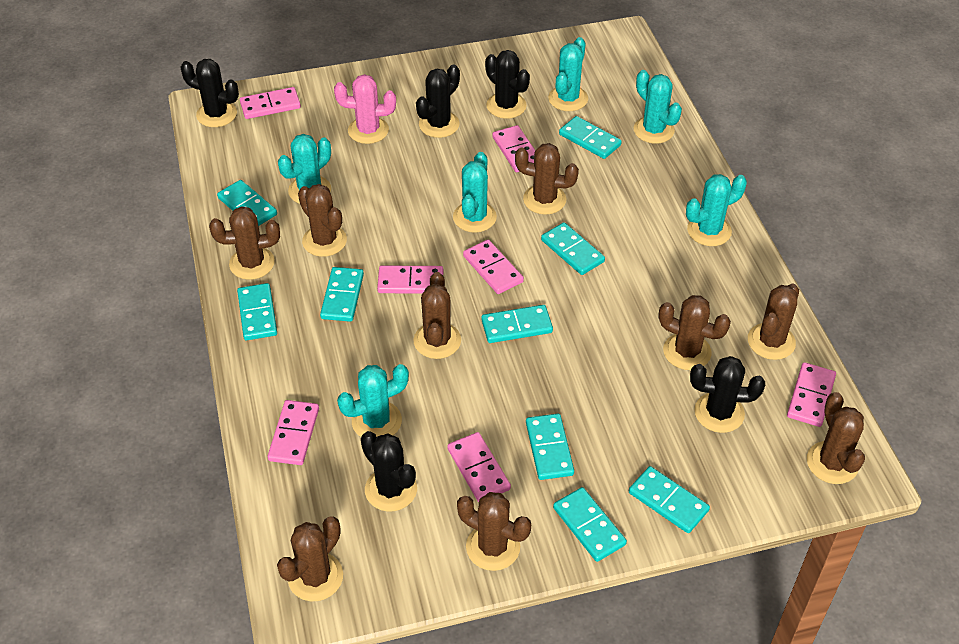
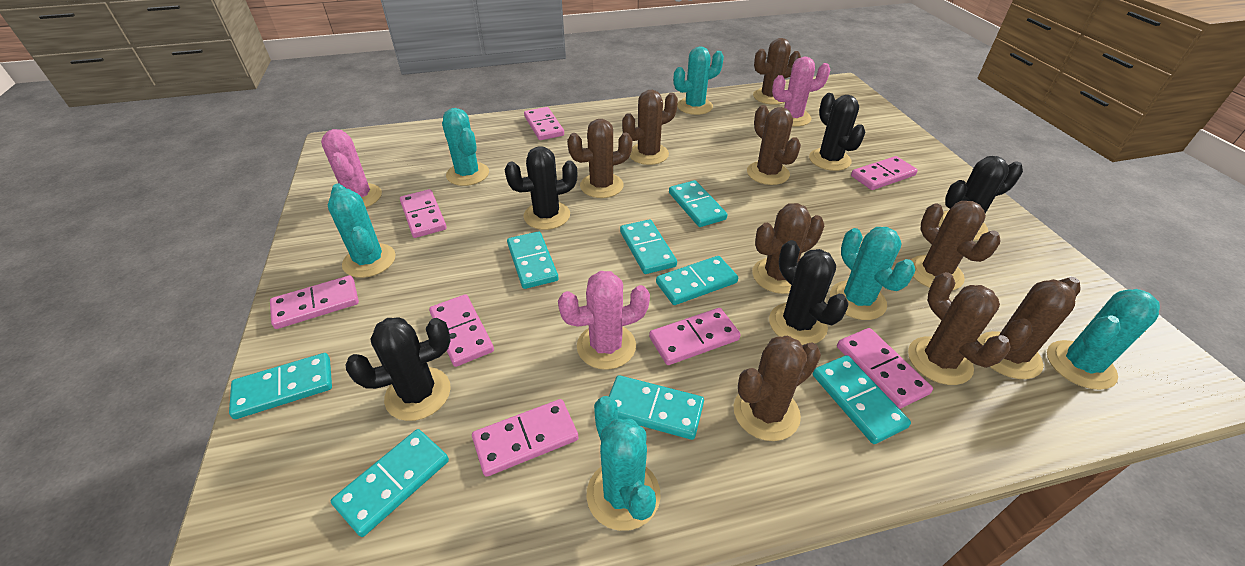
pink cactus: 1 -> 3
pink domino: 7 -> 8
turquoise domino: 9 -> 8

